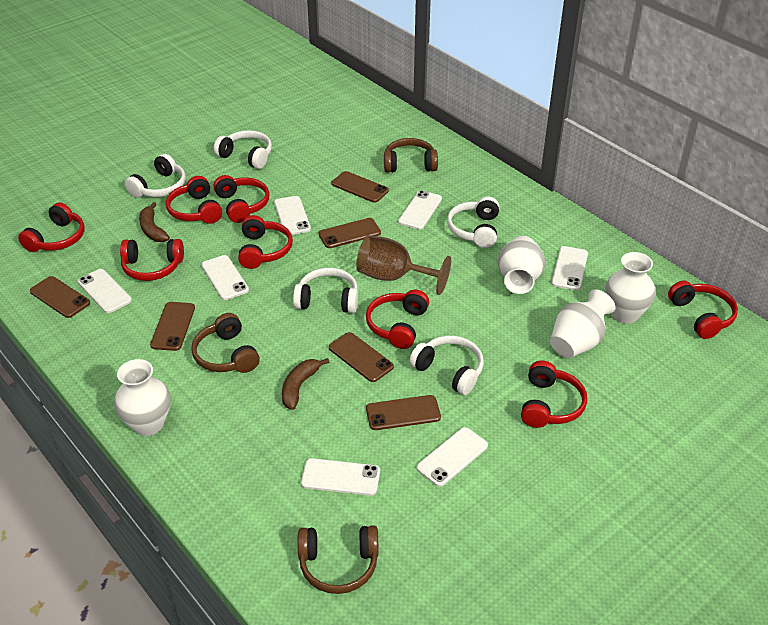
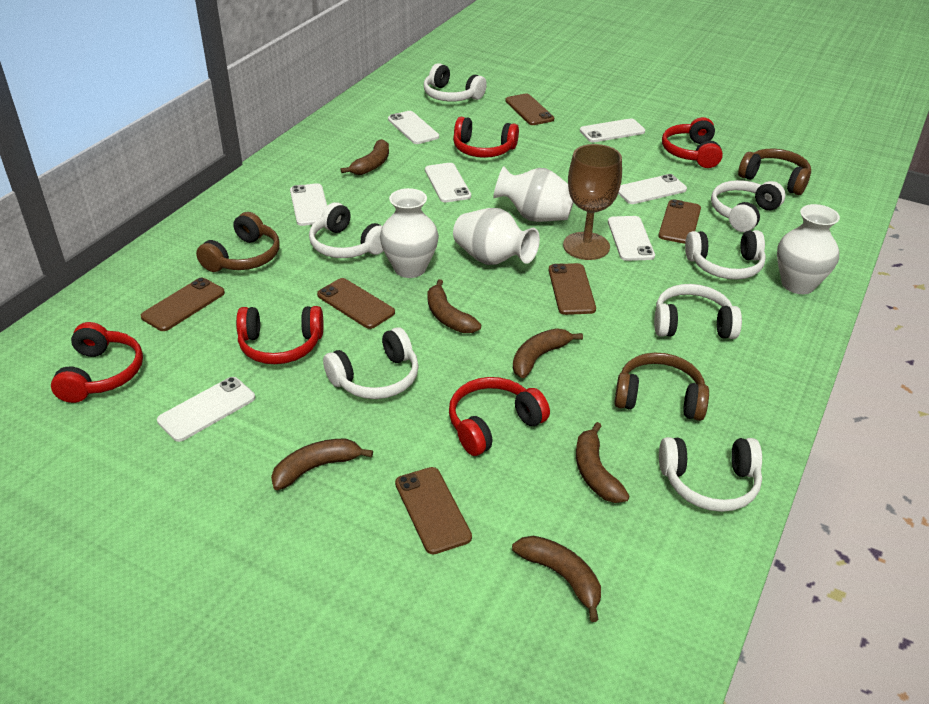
brown banana: 2 -> 6
red headphones: 8 -> 5
white headphones: 5 -> 7

